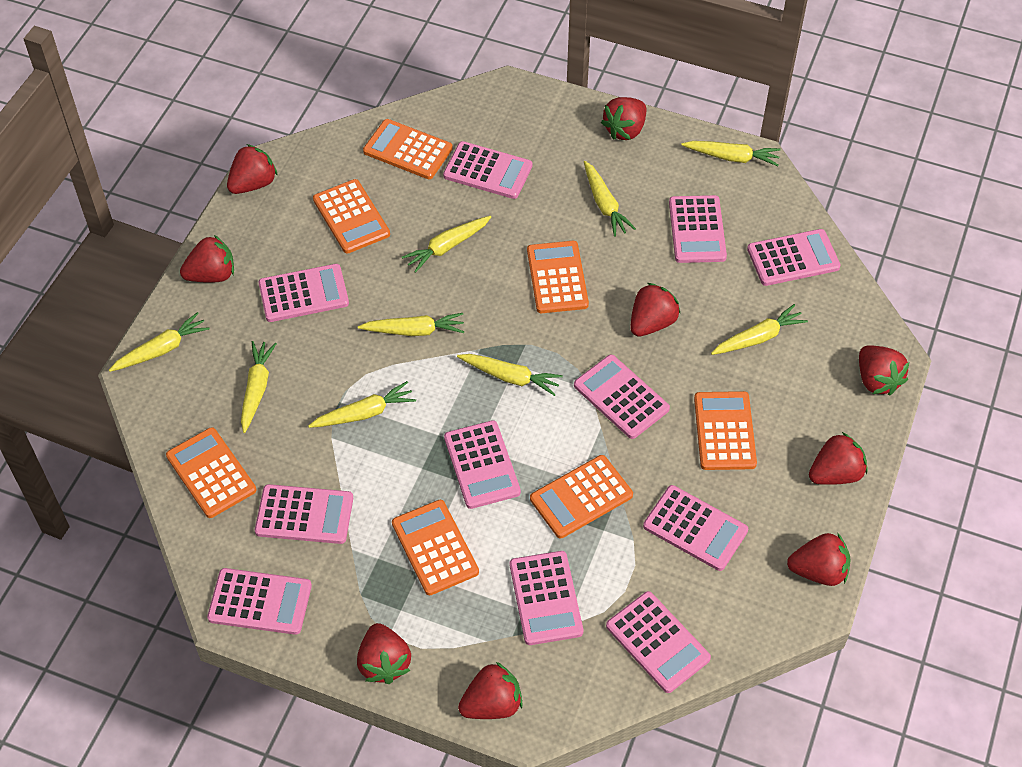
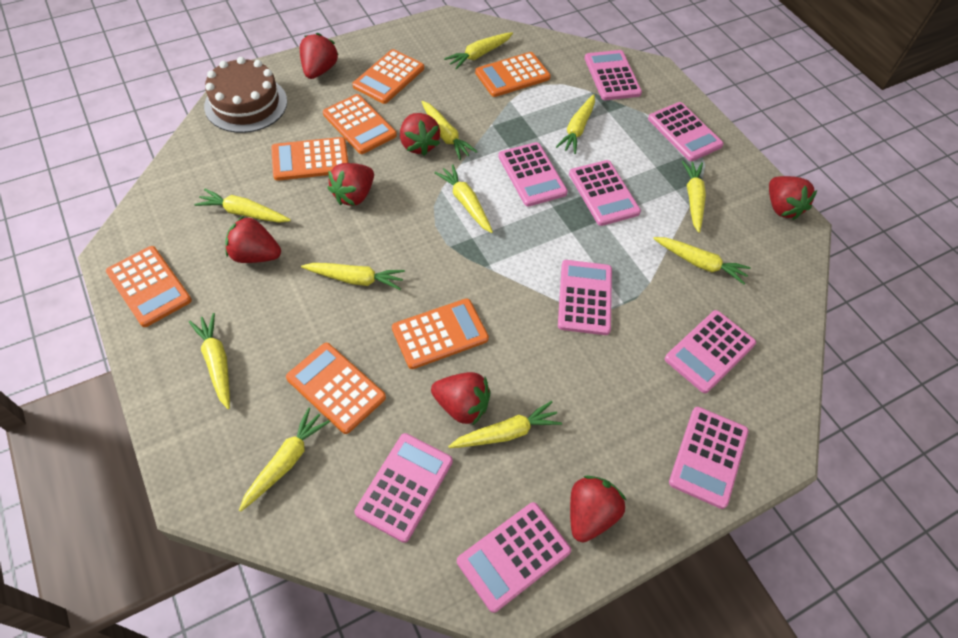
brown cake: 0 -> 1
pink calculator: 11 -> 9
red strawberry: 9 -> 7
yellow carrot: 9 -> 11

